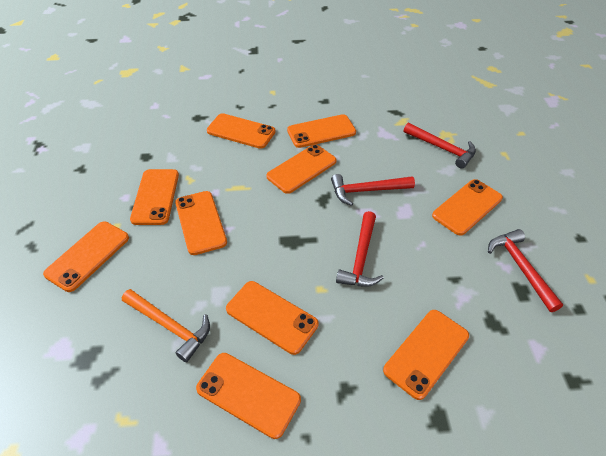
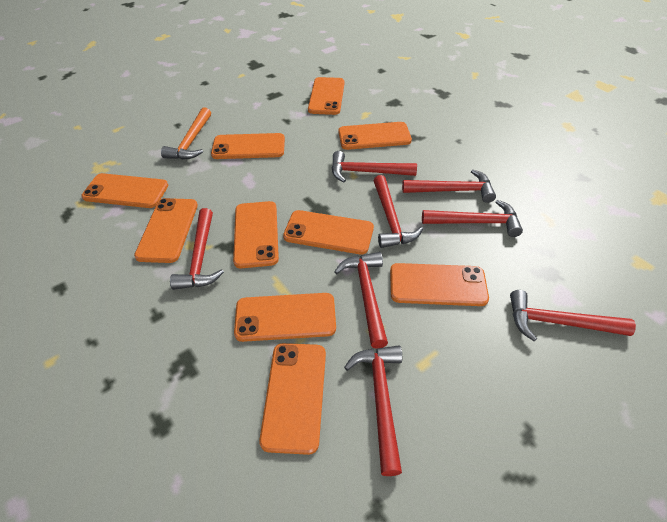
red hammer: 4 -> 8

